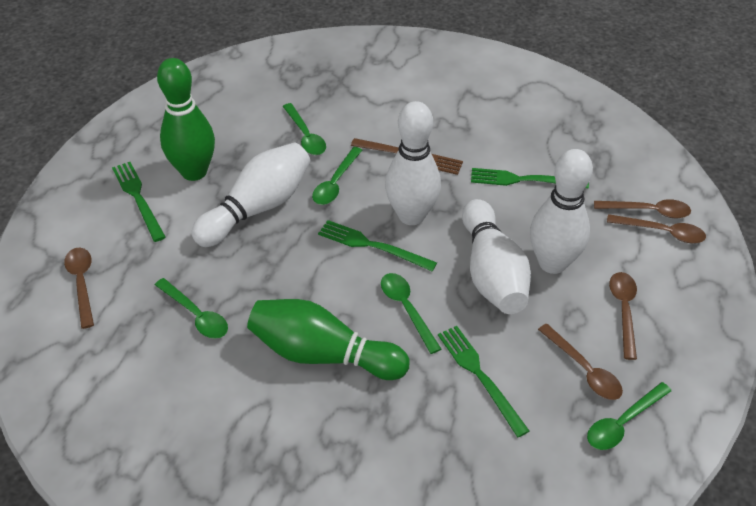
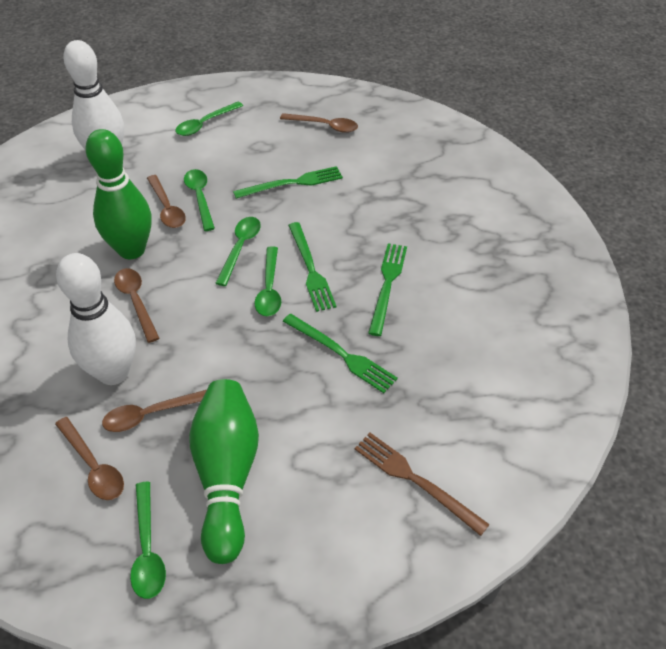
white bowling pin: 4 -> 2

